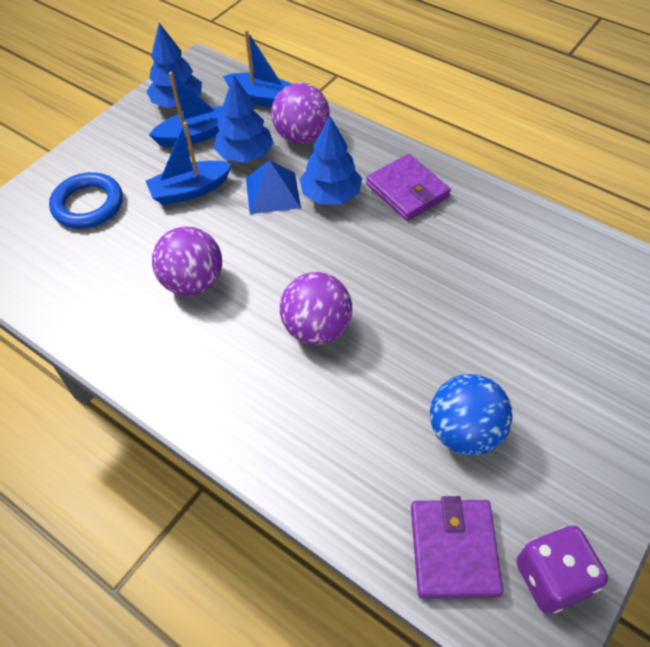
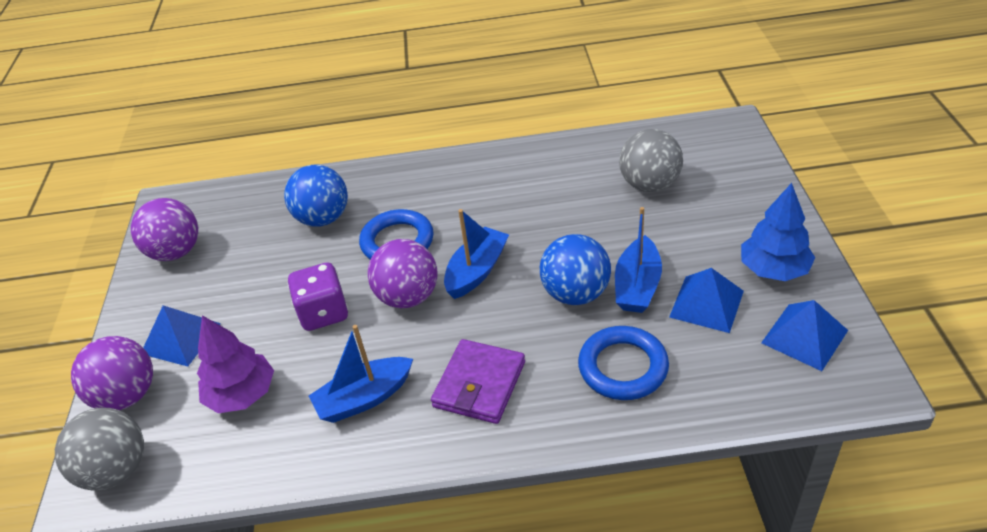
blue ball: 1 -> 2
blue pyramid: 1 -> 3
blue ring: 1 -> 2
blue tree: 3 -> 1
grey ball: 0 -> 2
purple tree: 0 -> 1
purple wallet: 2 -> 1

